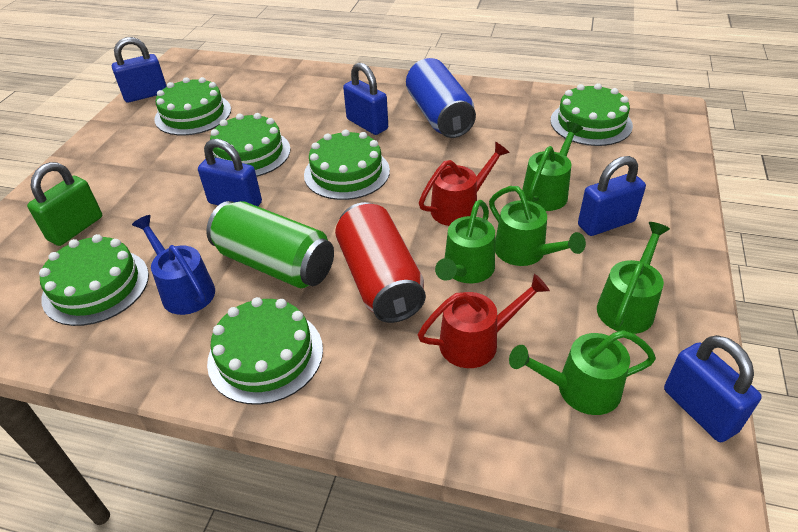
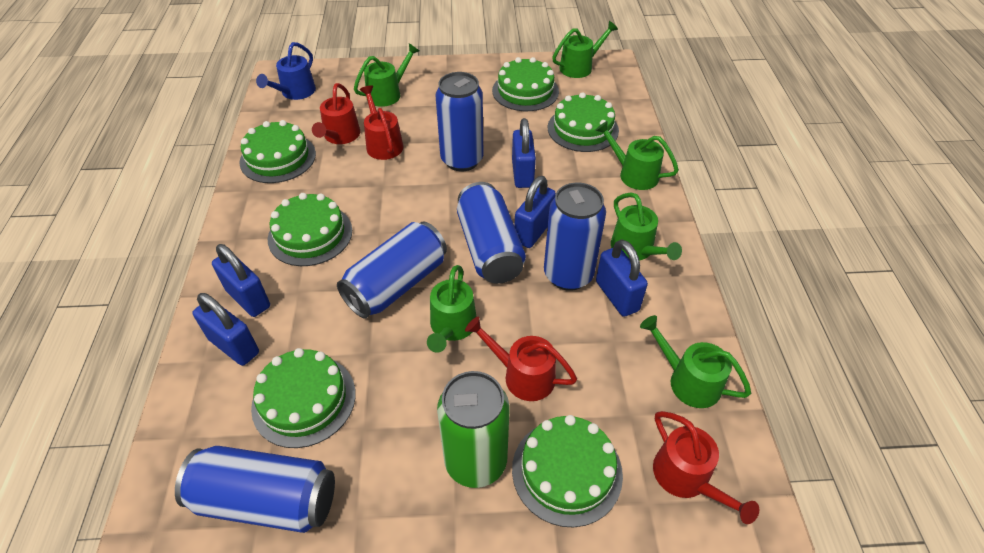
blue can: 1 -> 5
green padlock: 1 -> 0
green watering can: 5 -> 6
red can: 1 -> 0
red watering can: 2 -> 4

